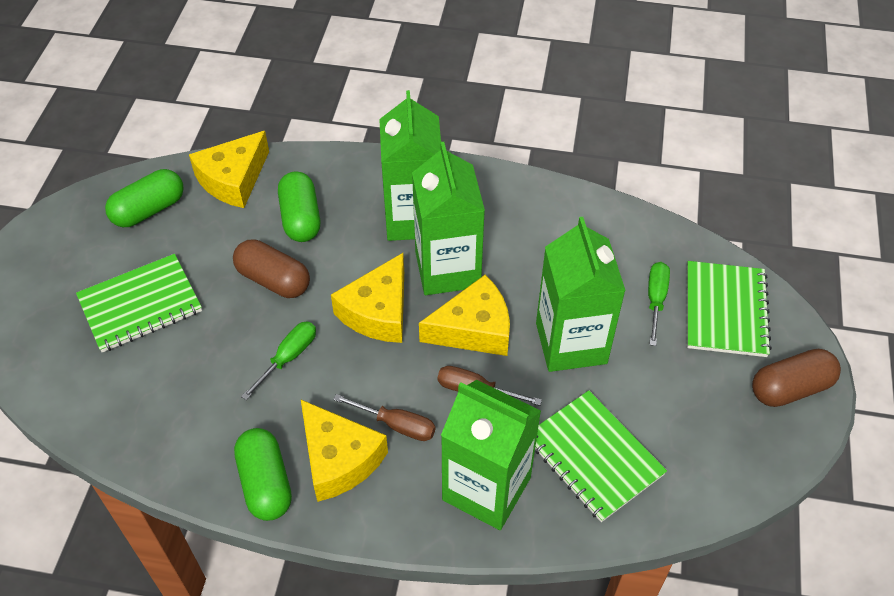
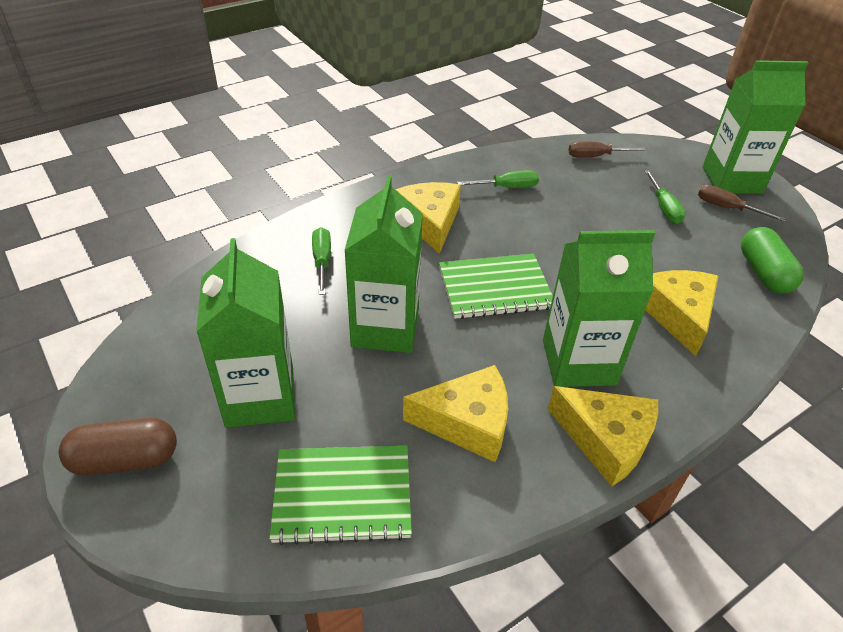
brown capsule: 2 -> 1
green capsule: 3 -> 1
green notebook: 3 -> 2
green screwdriver: 2 -> 3

